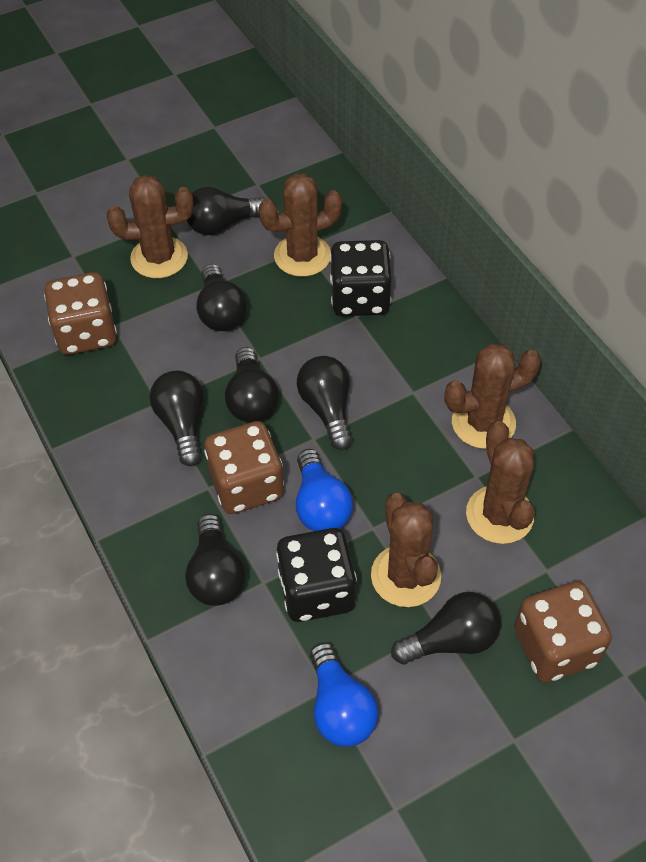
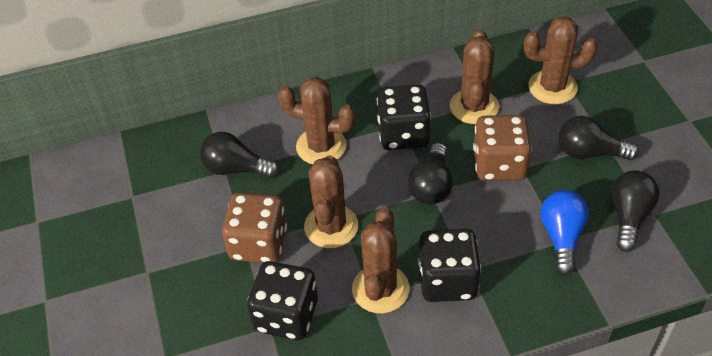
black dice: 2 -> 3
black light bulb: 7 -> 4
blue light bulb: 2 -> 1
brown dice: 3 -> 2

